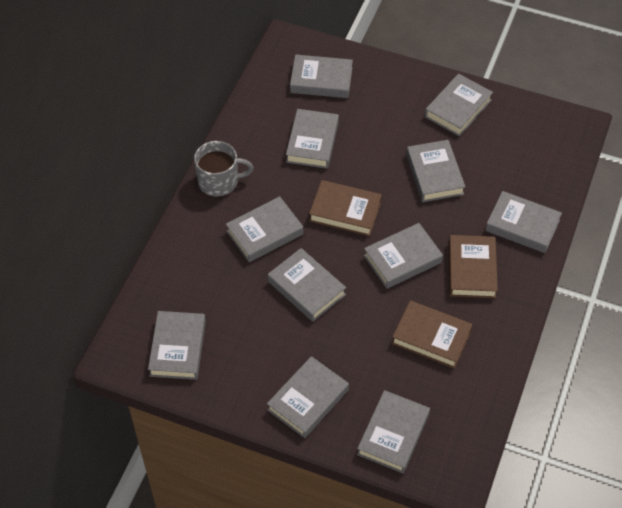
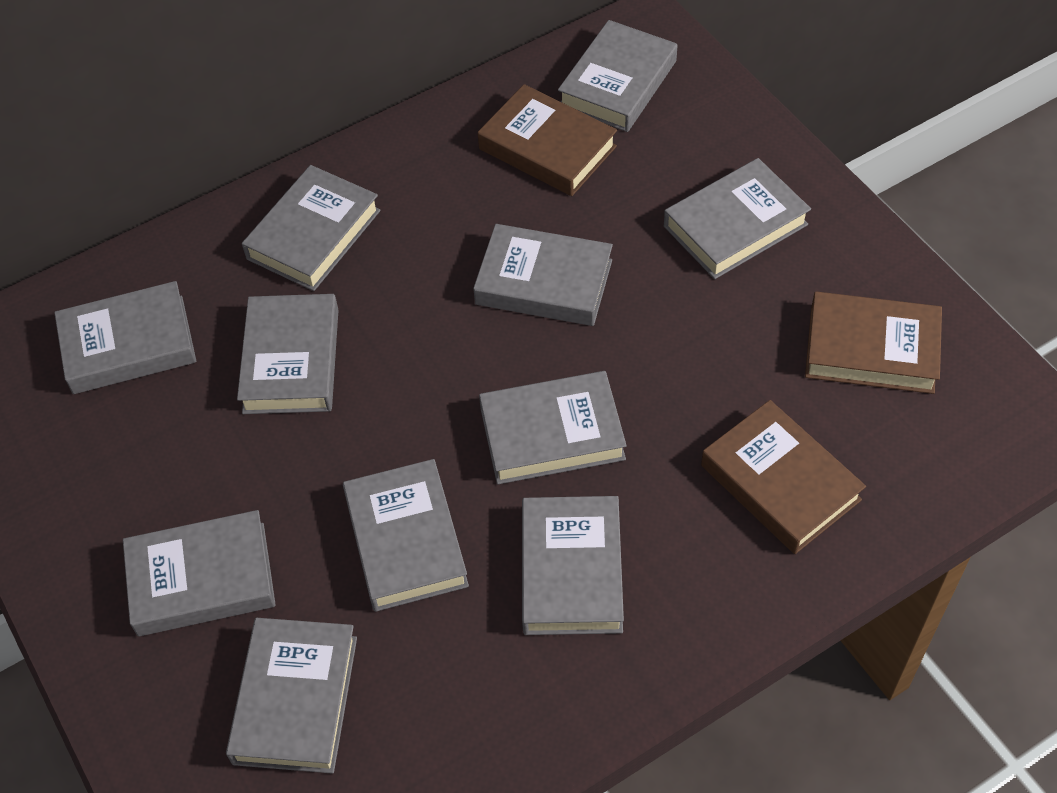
grey mug: 1 -> 0

